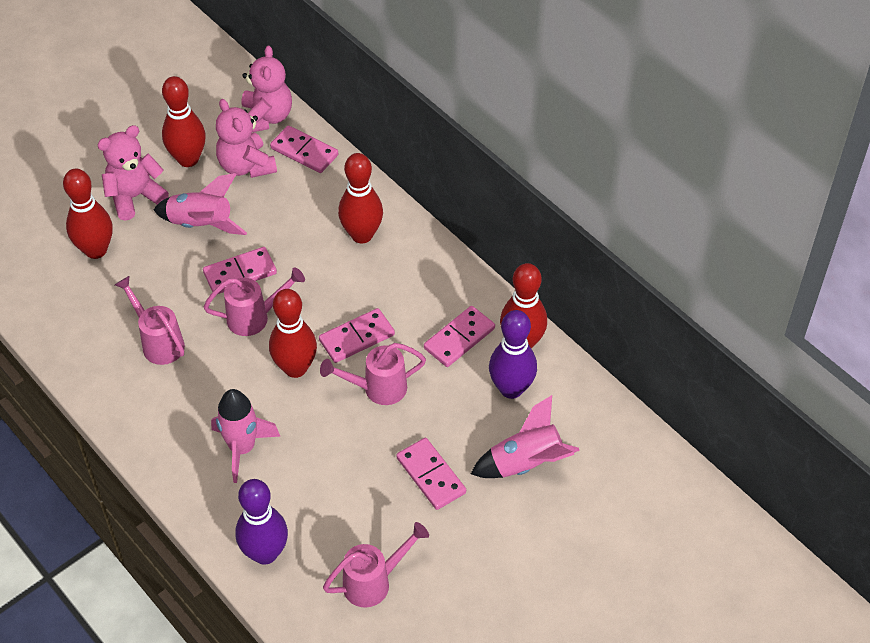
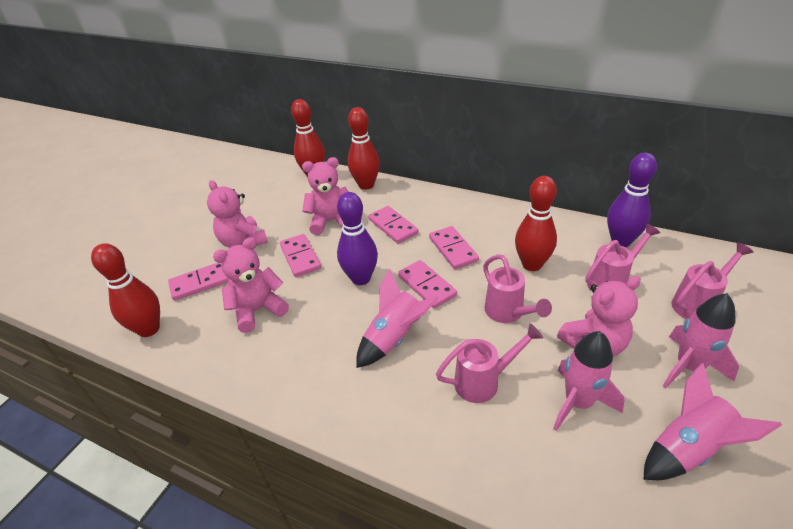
pink rocket: 3 -> 4
pink teddy bear: 3 -> 4
red bowling pin: 5 -> 4

